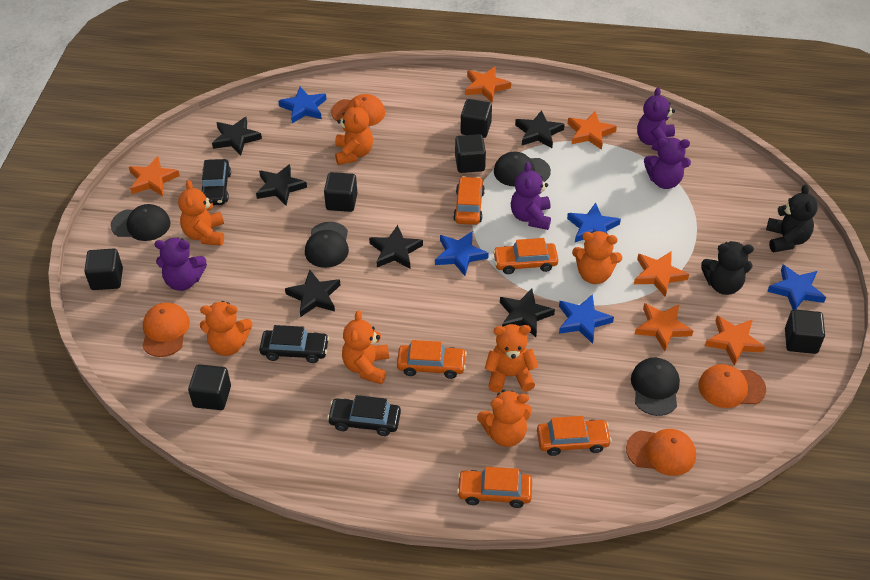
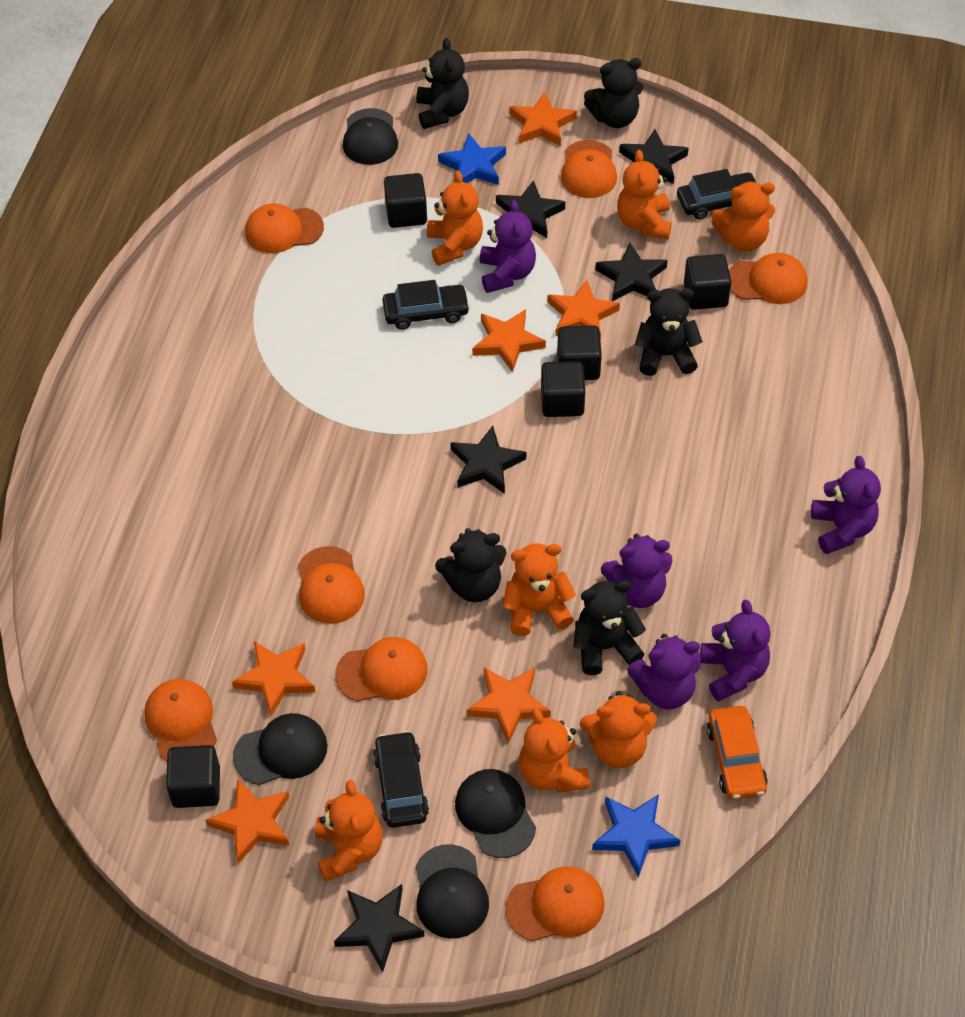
black cube: 6 -> 5
black star: 6 -> 5
black teddy bear: 2 -> 5
blue star: 5 -> 2
orange cap: 4 -> 7
orange car: 5 -> 1
purple teddy bear: 4 -> 5

